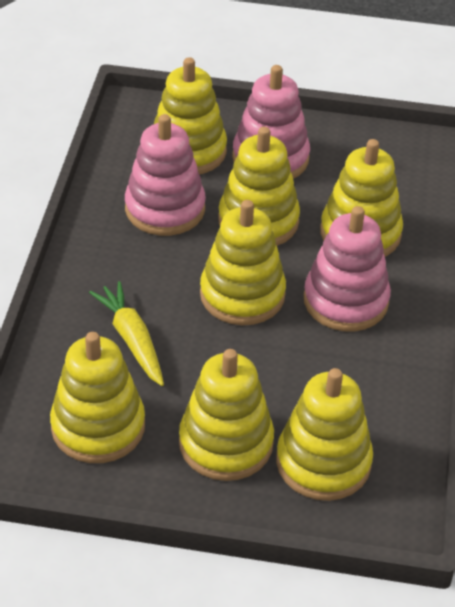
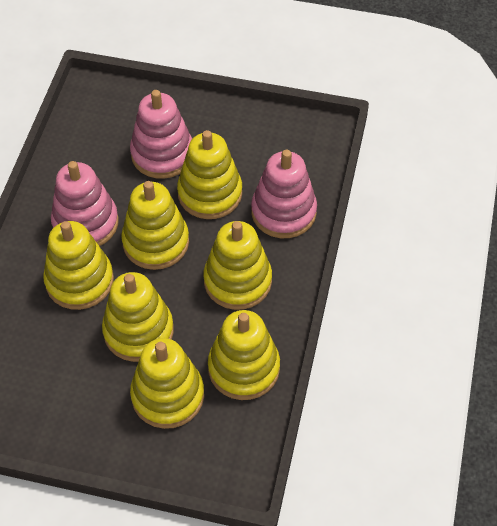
yellow carrot: 1 -> 0

